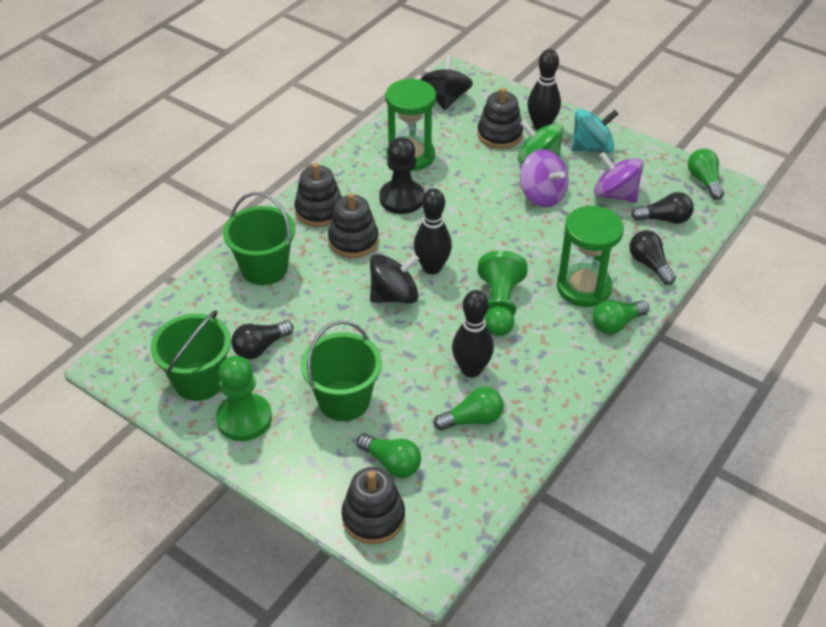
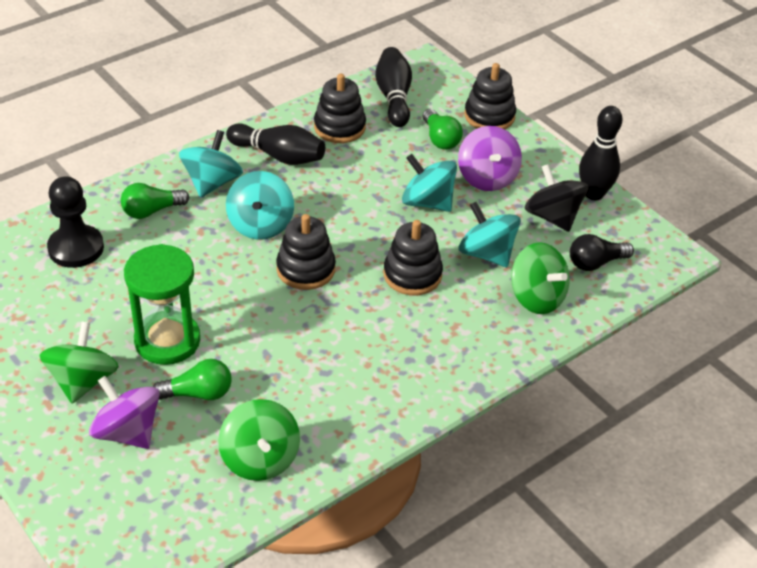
black light bulb: 3 -> 1
black spinning top: 2 -> 1
green bucket: 3 -> 0
green hourglass: 2 -> 1
green light bulb: 4 -> 3
green pawn: 2 -> 0
green spinning top: 1 -> 3
turquoise spinning top: 1 -> 4

